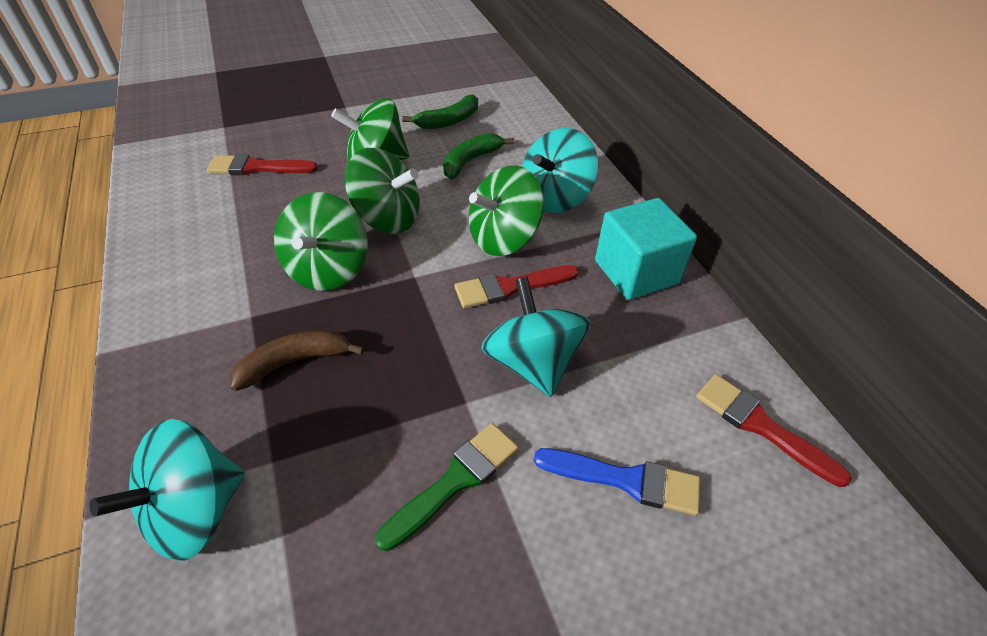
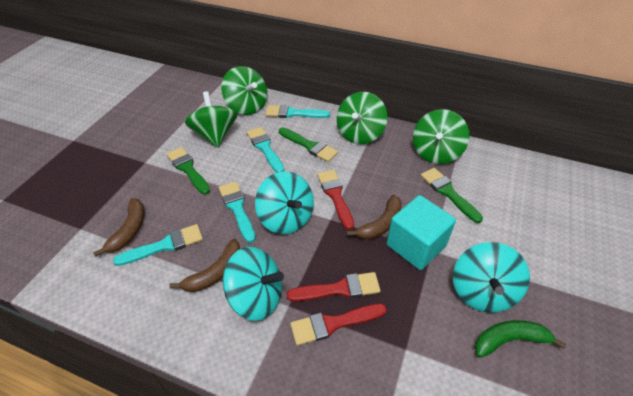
blue brush: 1 -> 0
brown banana: 1 -> 3
green banana: 2 -> 1
green brush: 1 -> 3
turquoise brush: 0 -> 4

